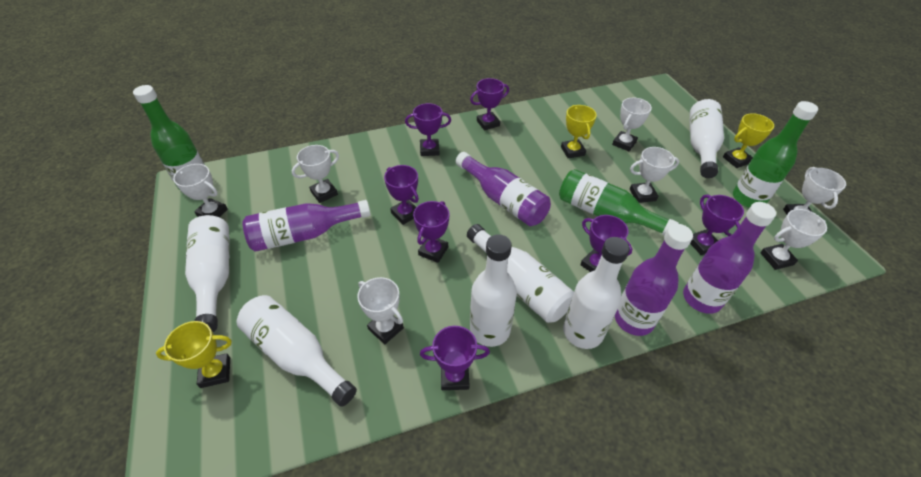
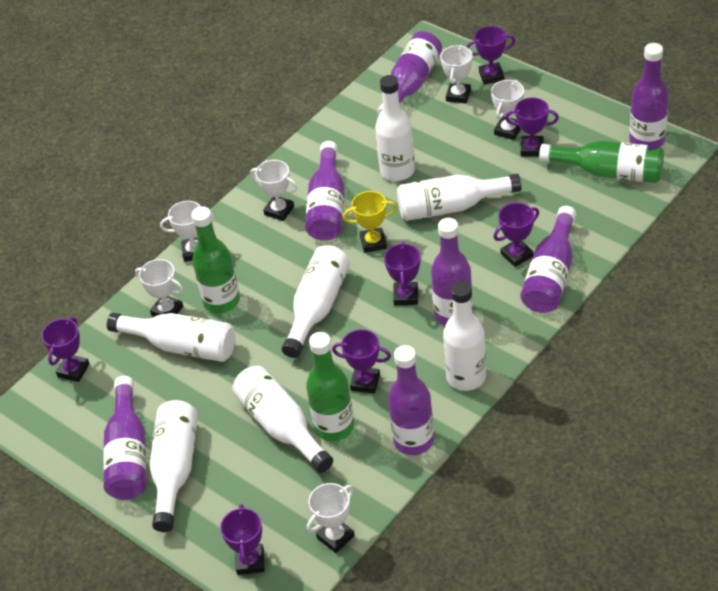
purple bottle: 4 -> 7
white bottle: 6 -> 7
white trophy: 7 -> 6
yellow trophy: 3 -> 1

